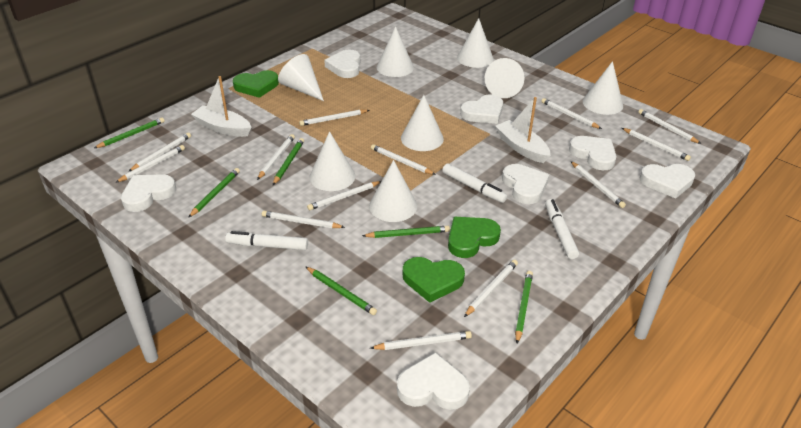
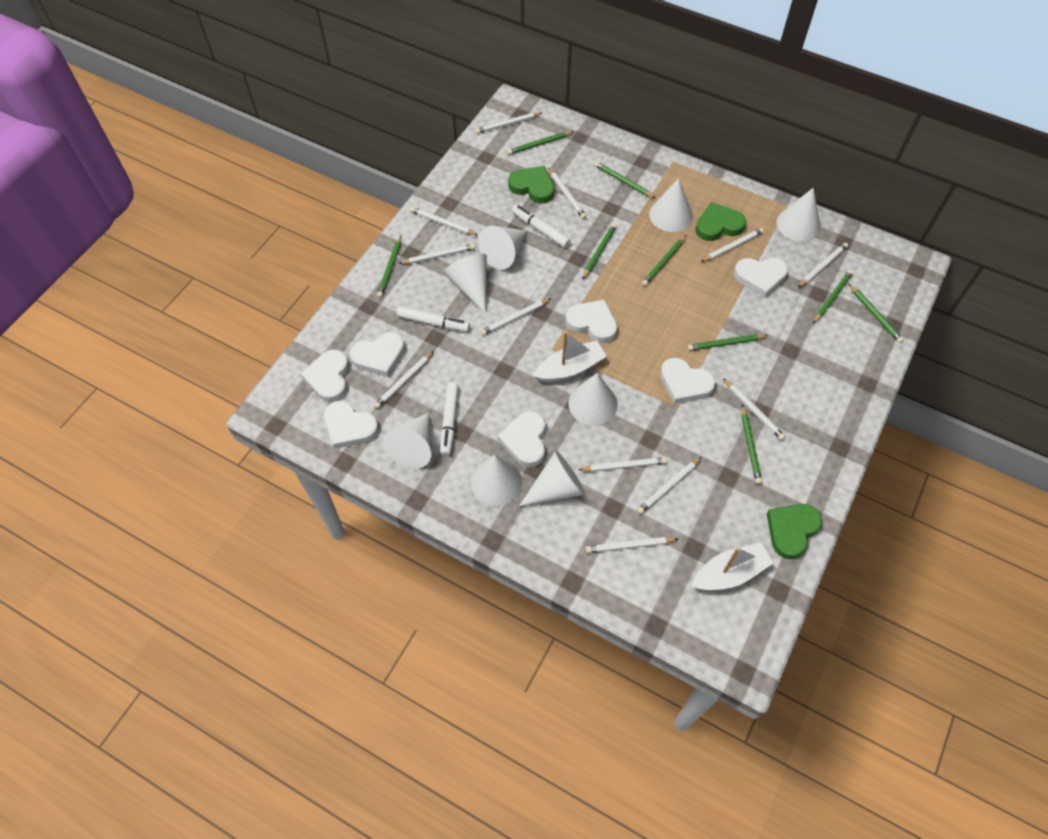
green pencil: 6 -> 9
white pencil: 13 -> 12

